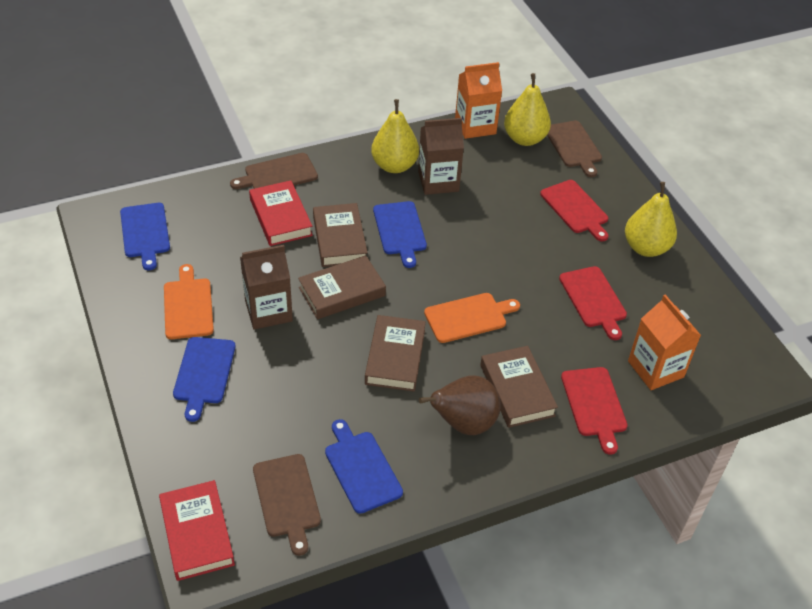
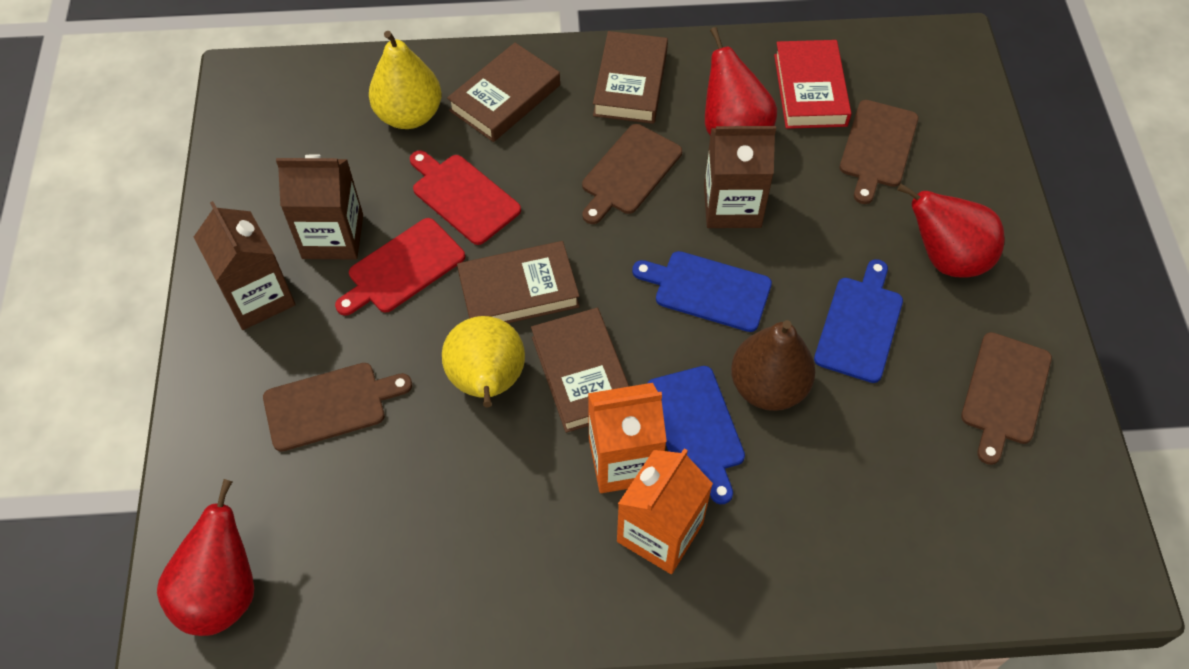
blue cutting board: 4 -> 3
brown carton: 2 -> 3
brown cutting board: 3 -> 4
orange cutting board: 2 -> 0
red book: 2 -> 1
red cutting board: 3 -> 2
red pear: 0 -> 3
yellow pear: 3 -> 2

